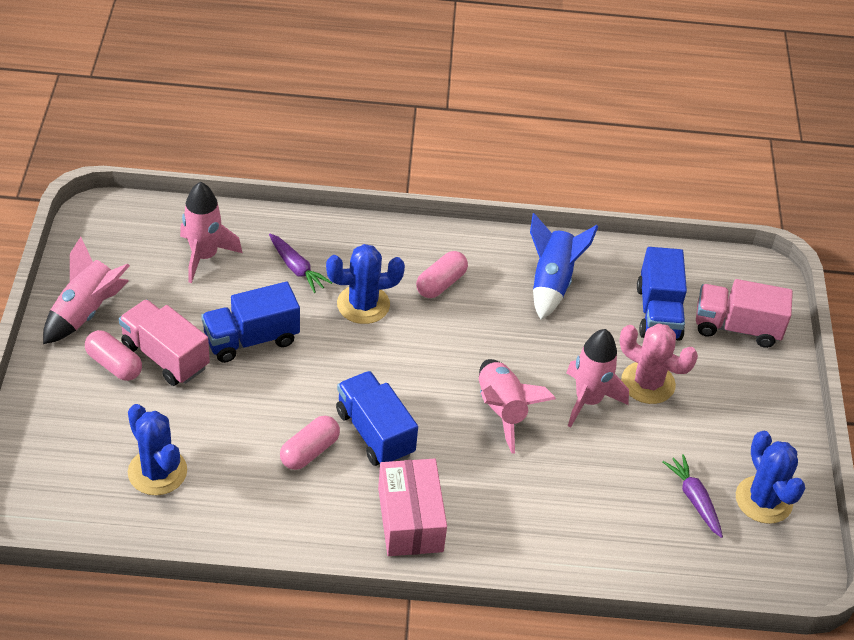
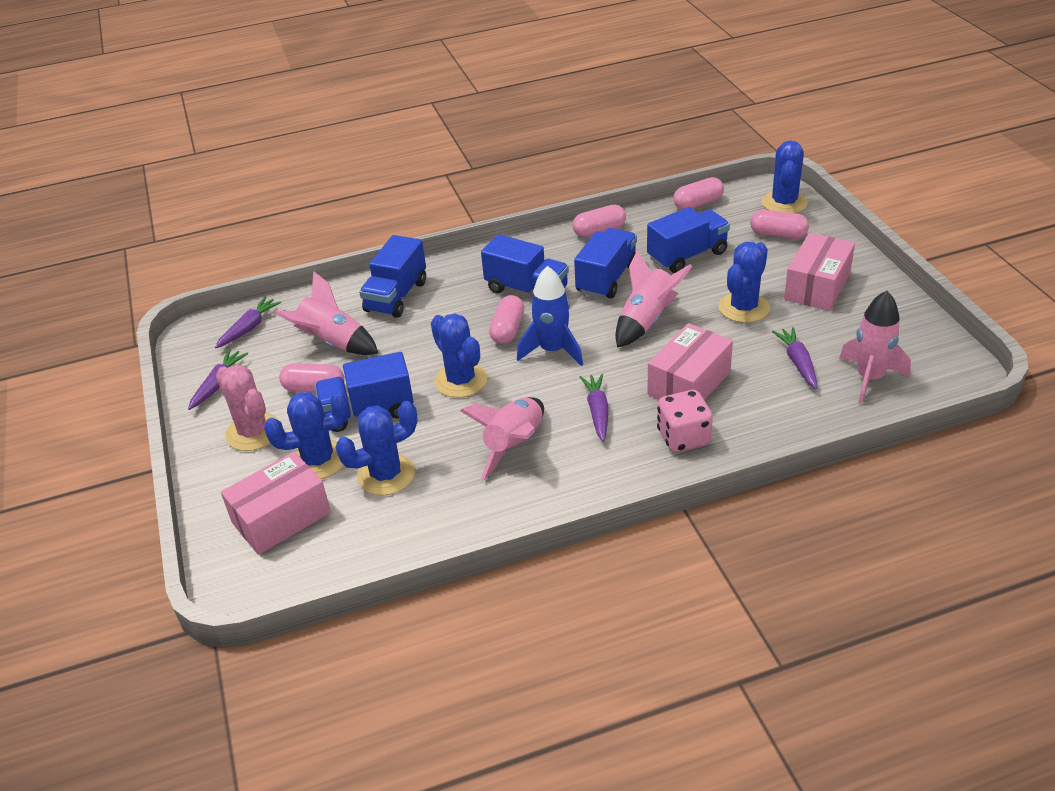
blue cactus: 3 -> 5
blue truck: 3 -> 5
pink box: 1 -> 3
pink capsule: 3 -> 5
pink dice: 0 -> 1
pink truck: 2 -> 0
purple carrot: 2 -> 4

